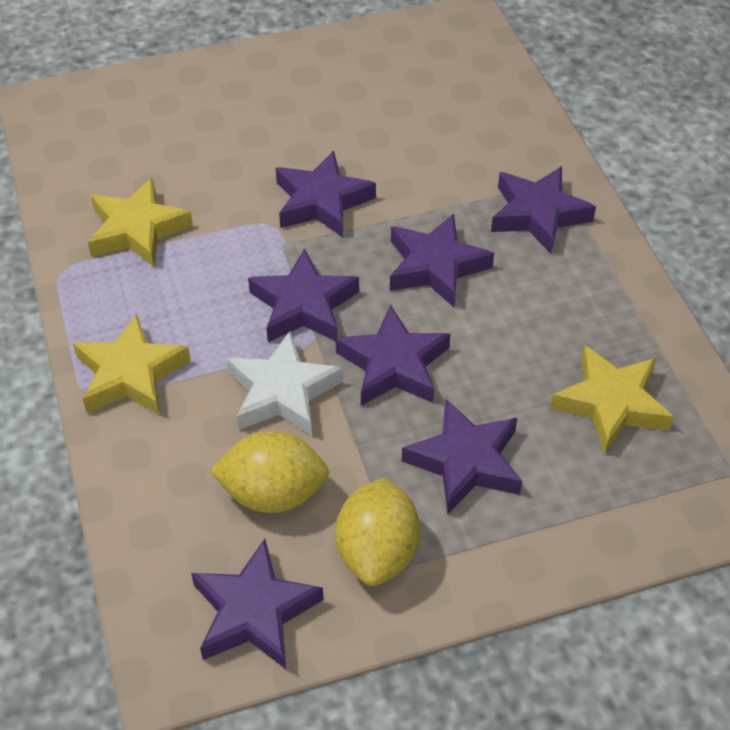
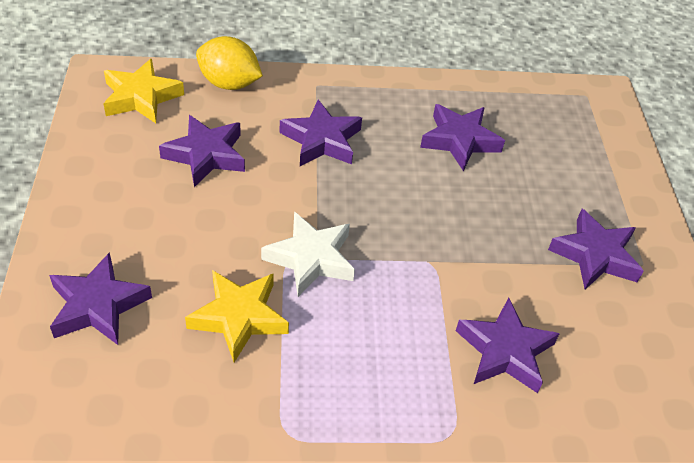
purple star: 7 -> 6
yellow lemon: 2 -> 1
yellow star: 3 -> 2

